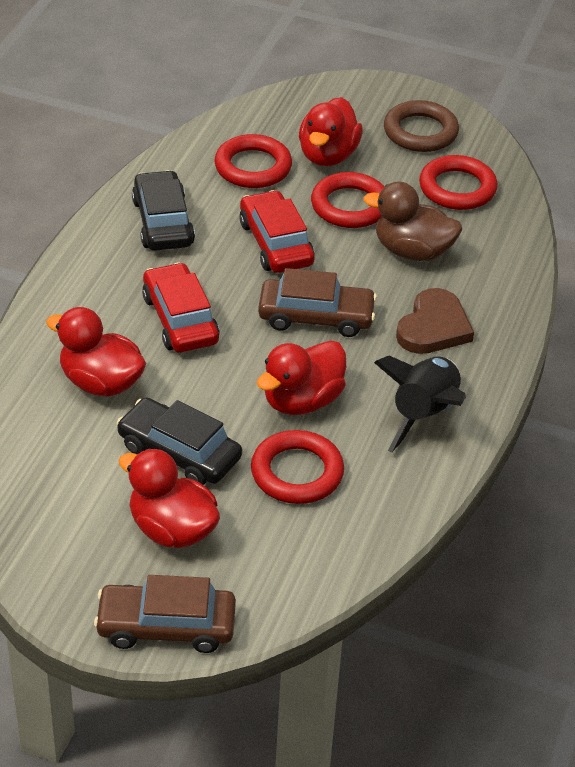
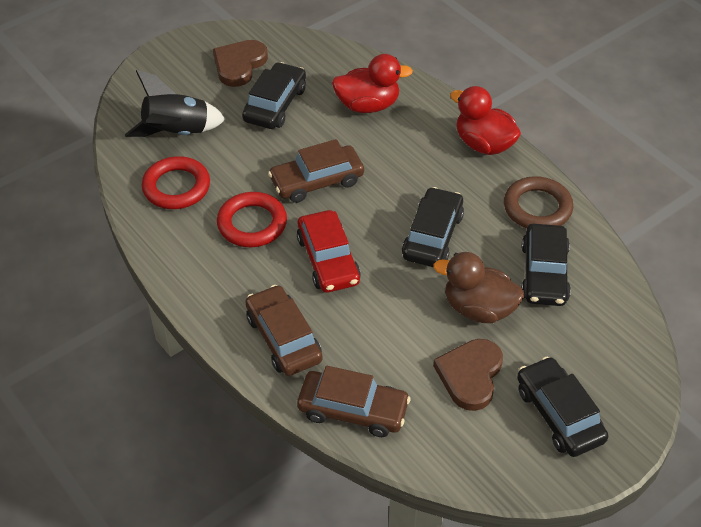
black car: 2 -> 4
brown car: 2 -> 3
brown heart: 1 -> 2
red car: 2 -> 1
red duck: 4 -> 2
red ring: 4 -> 2

